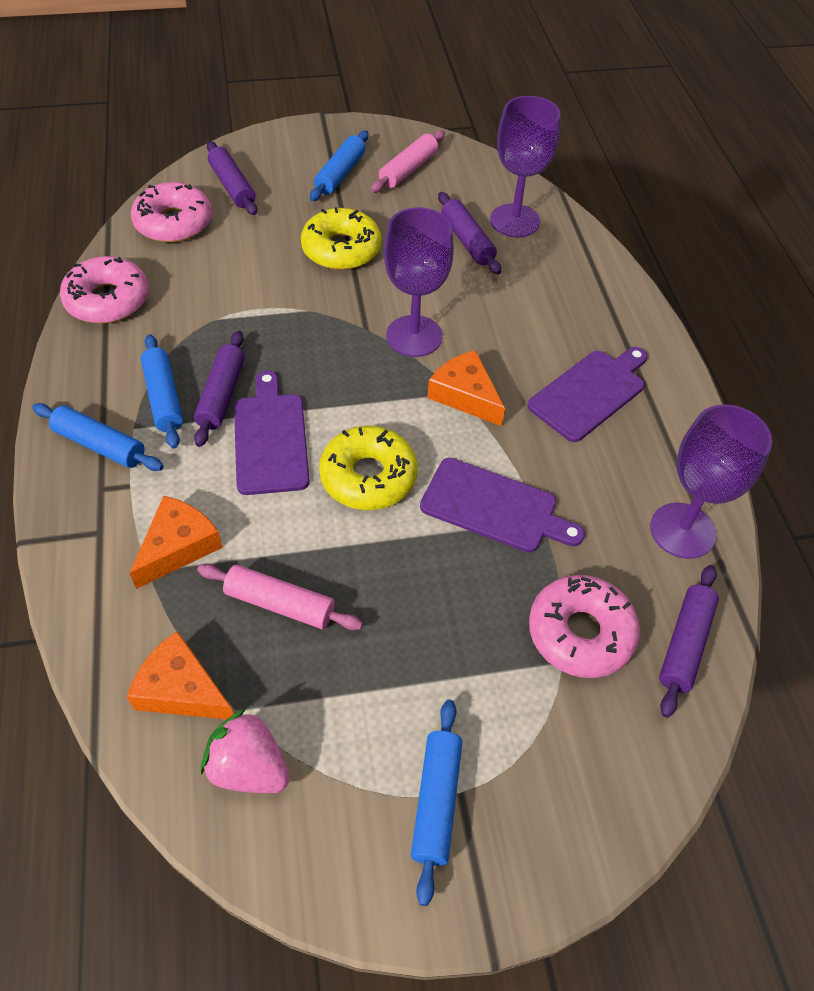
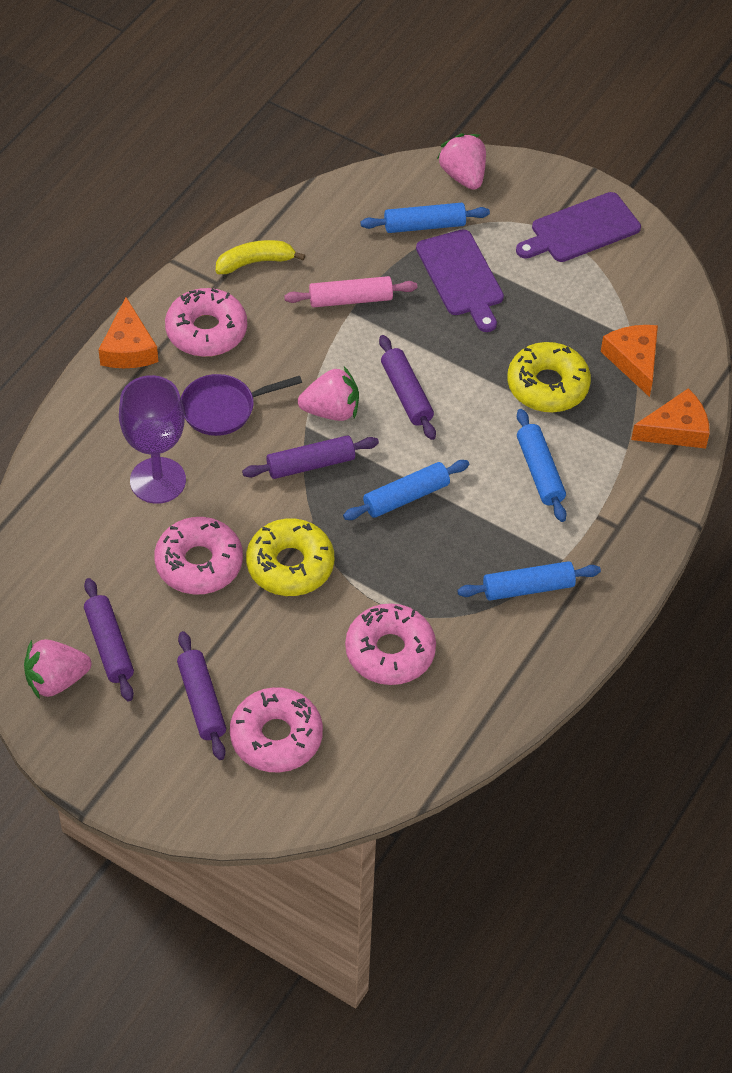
pink donut: 3 -> 4
pink rolling pin: 2 -> 1
pink strawberry: 1 -> 3
purple cutting board: 3 -> 2
purple goblet: 3 -> 1
purple pan: 0 -> 1
yellow banana: 0 -> 1

